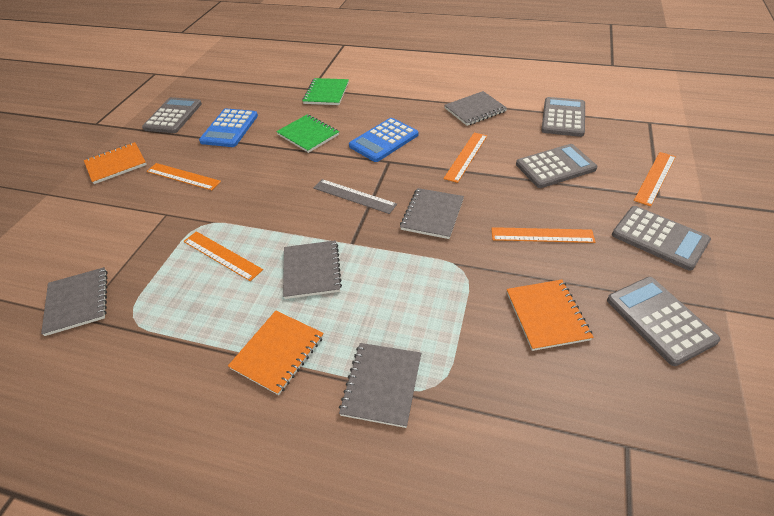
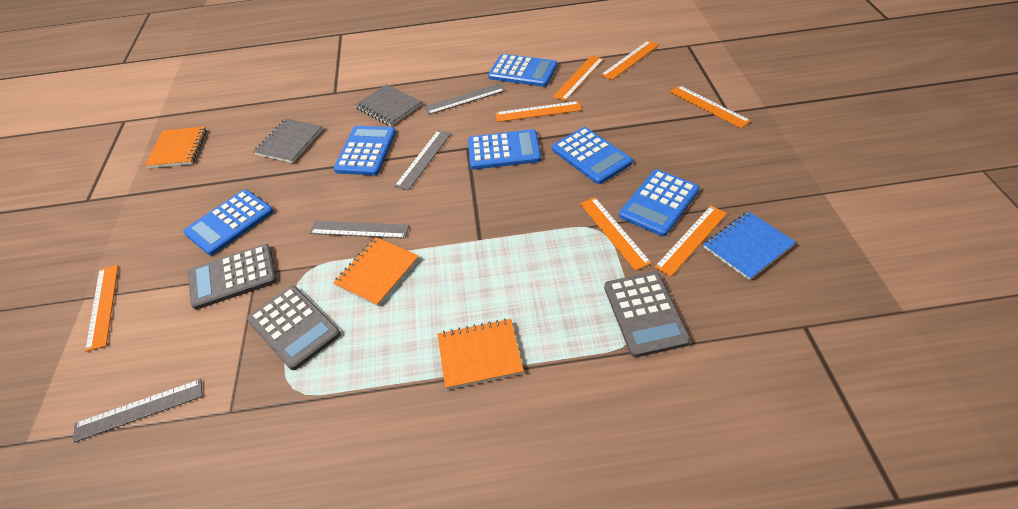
blue calculator: 2 -> 6
blue notebook: 0 -> 1
green notebook: 2 -> 0
grey calculator: 5 -> 3
grey notebook: 5 -> 2
grey ruler: 1 -> 4
orange ruler: 5 -> 7

